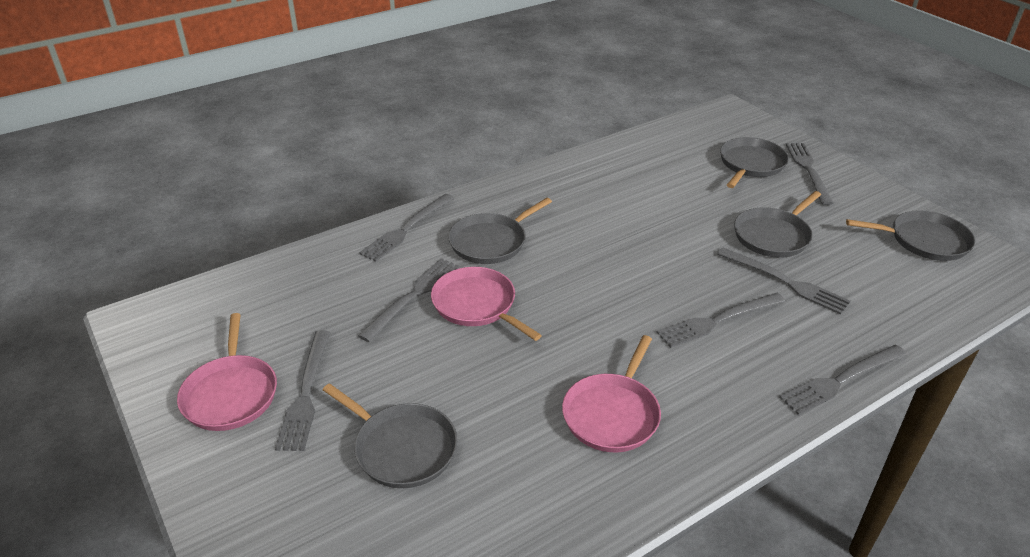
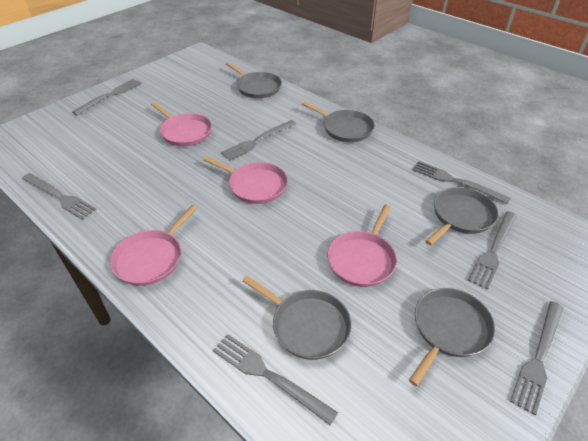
pink pan: 3 -> 4

